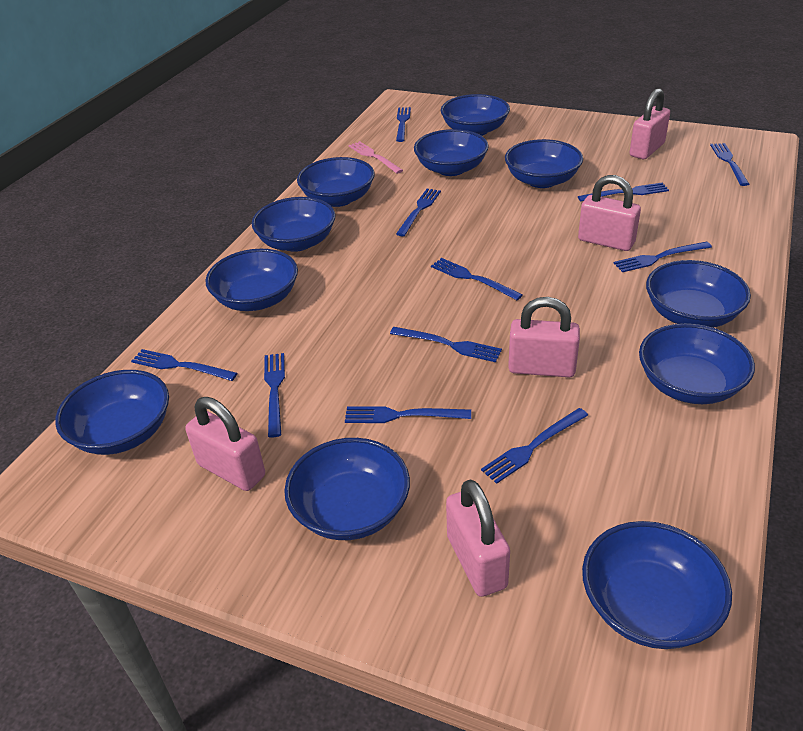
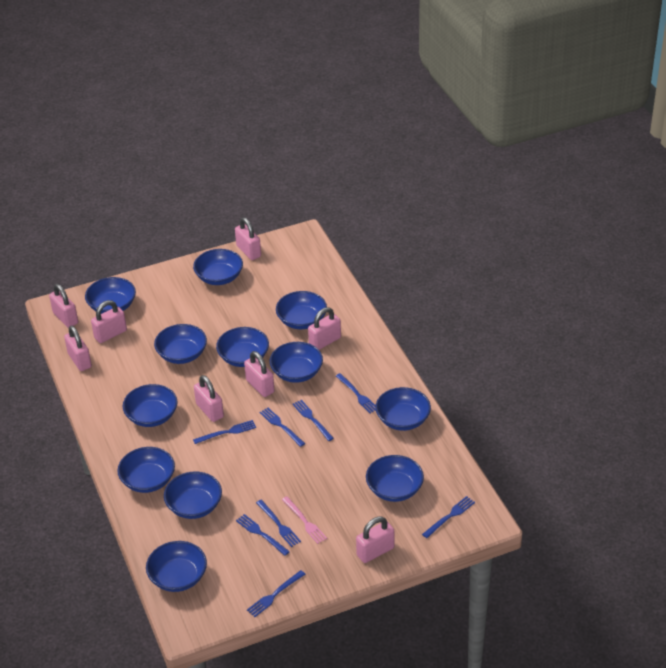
blue bowl: 11 -> 12
blue fork: 11 -> 8
pink padlock: 5 -> 8

